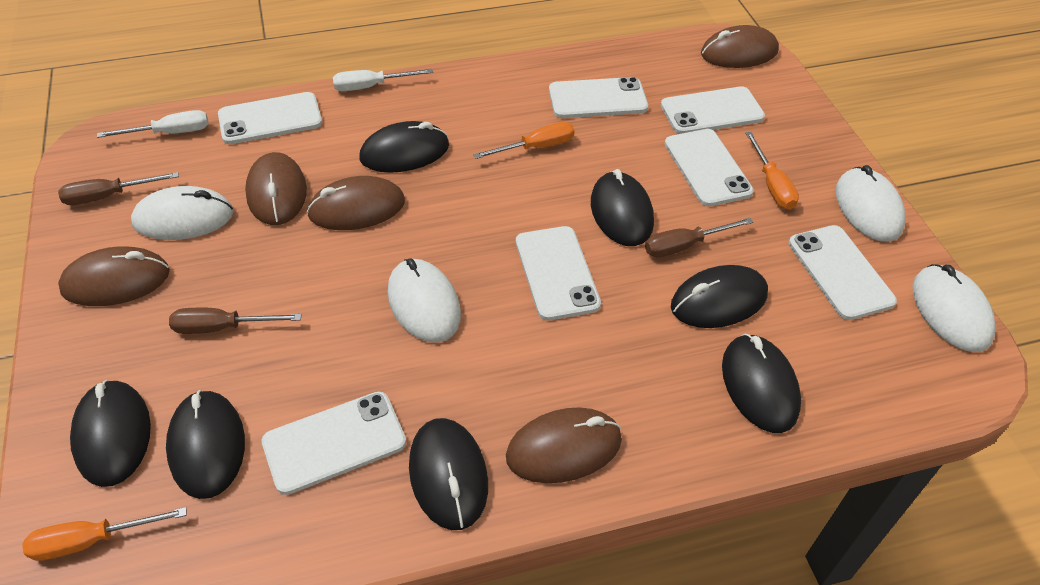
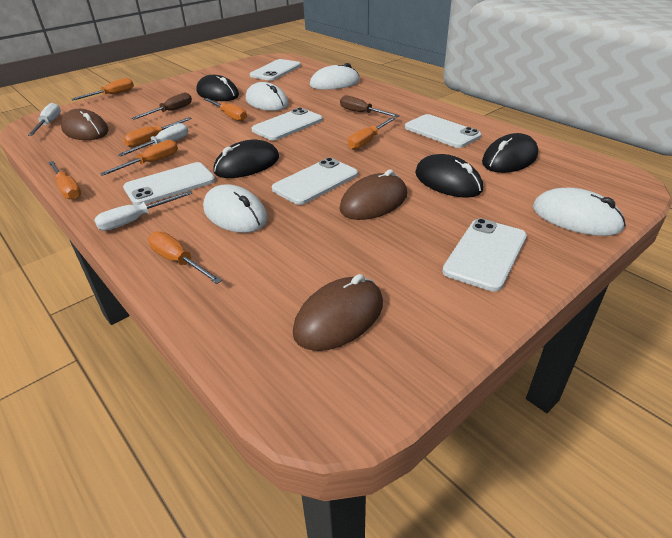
black mouse: 7 -> 4
brown mouse: 5 -> 3
brown screwdriver: 3 -> 2
orange screwdriver: 3 -> 7
white phone: 7 -> 6
white screwdriver: 2 -> 3

